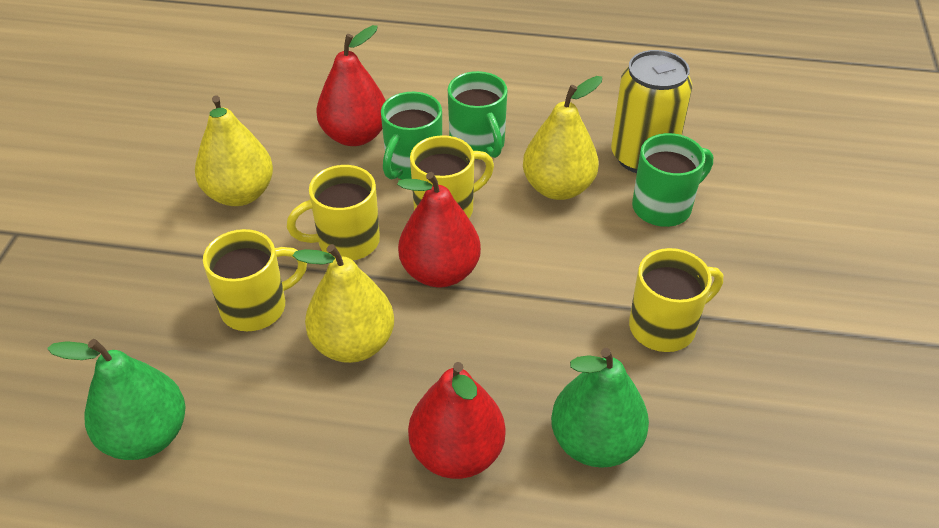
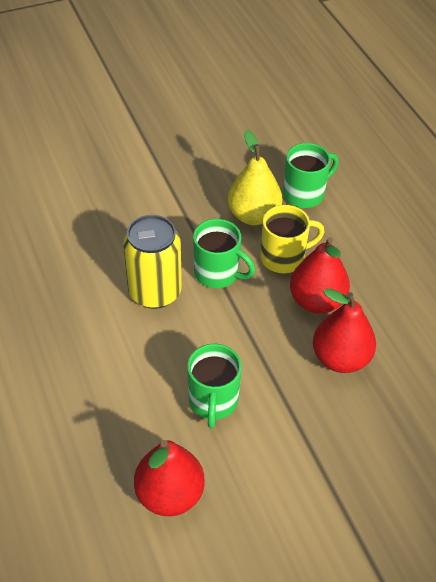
green pear: 2 -> 0
yellow mug: 4 -> 1
yellow pear: 3 -> 1

